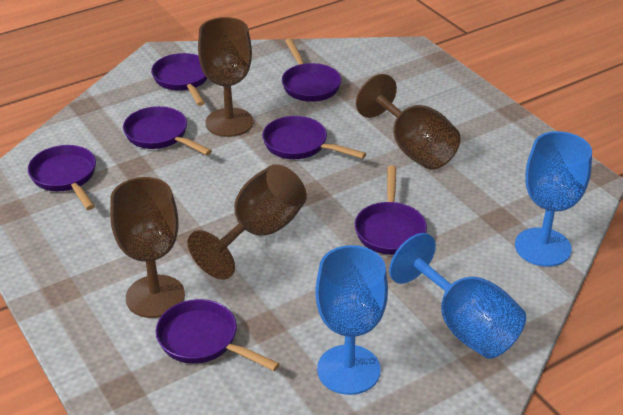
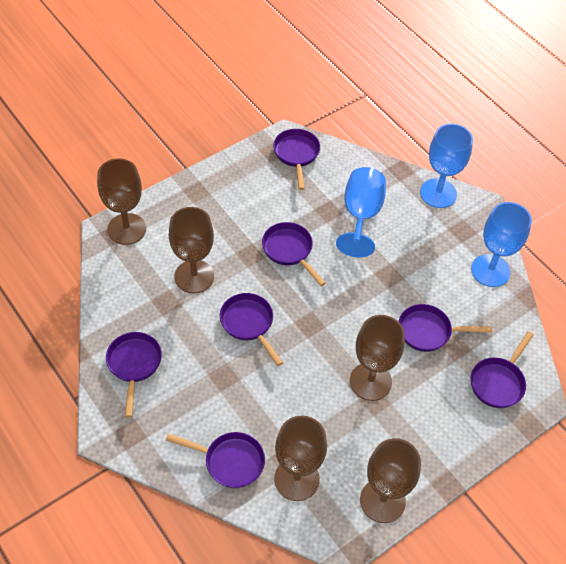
brown goblet: 4 -> 5

